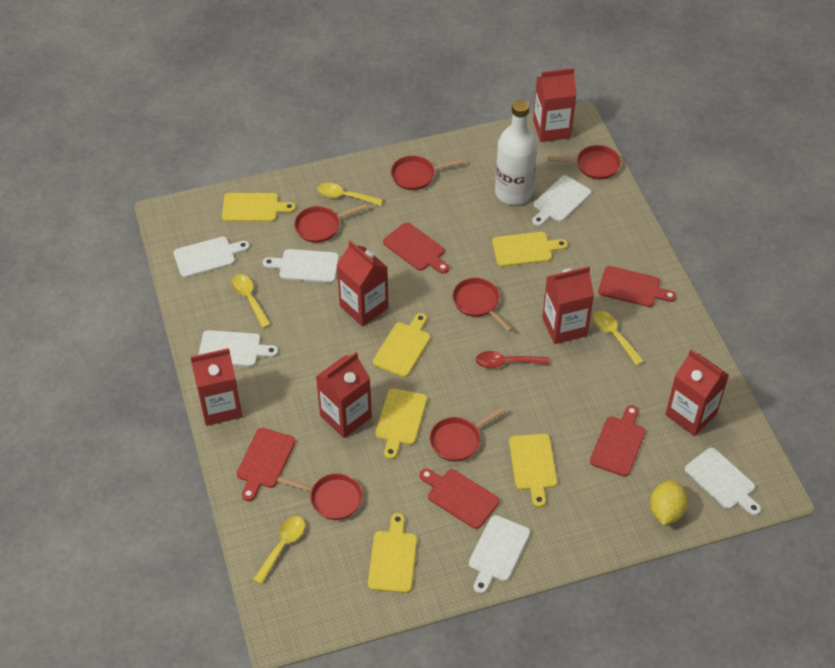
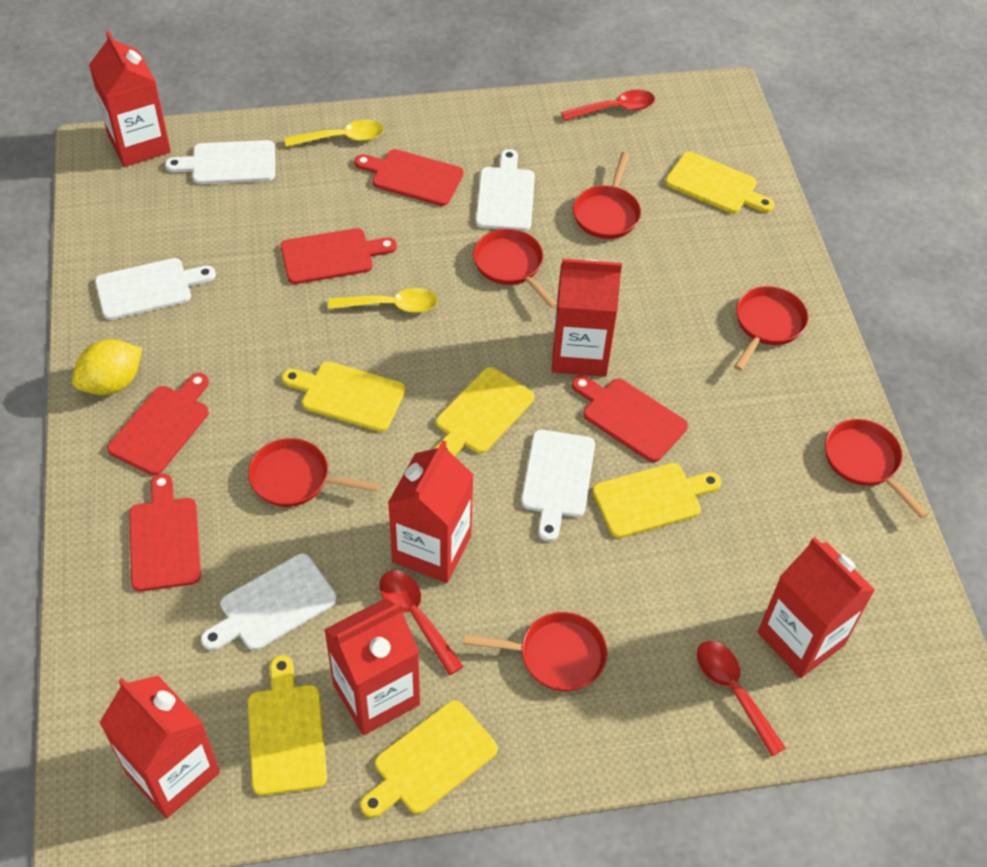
red spoon: 1 -> 3
white bottle: 1 -> 0
white cutting board: 6 -> 5
yellow spoon: 4 -> 2

